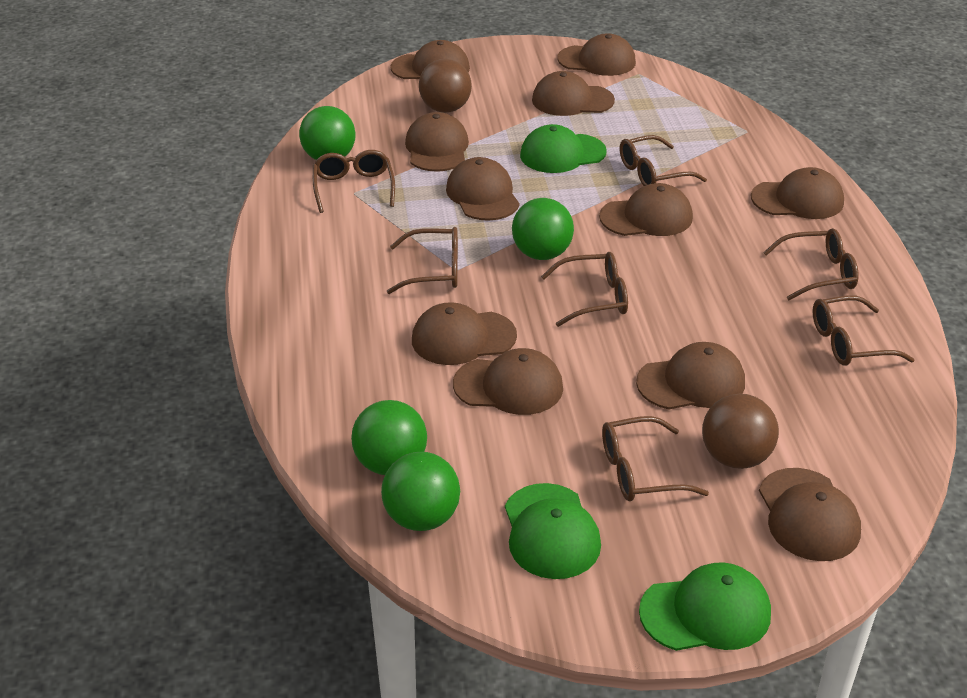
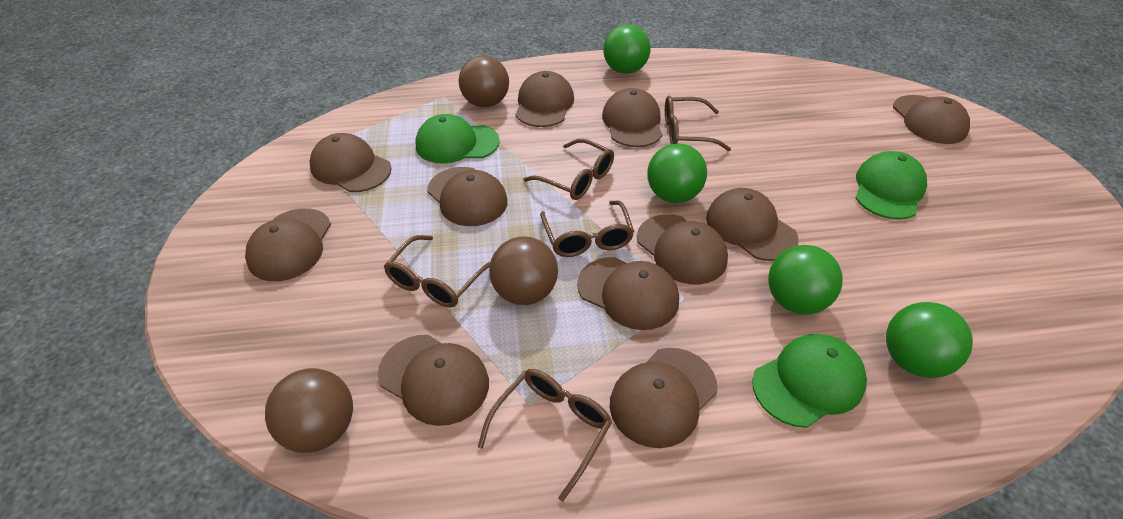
brown ball: 2 -> 3
brown glasses: 7 -> 5

